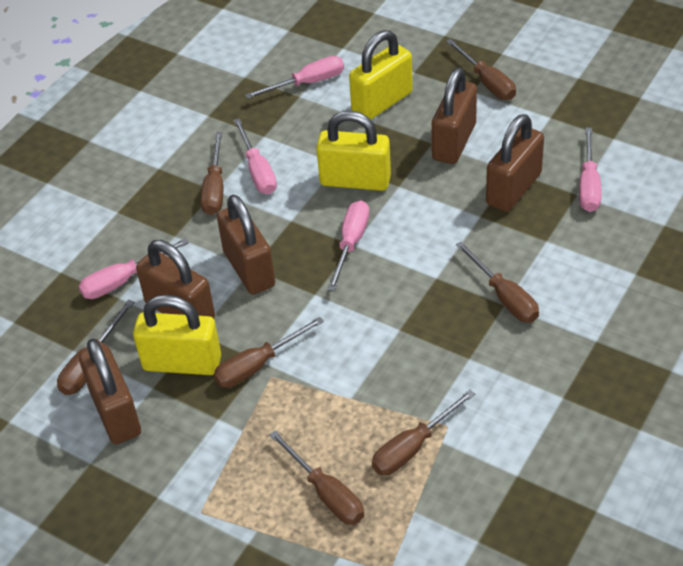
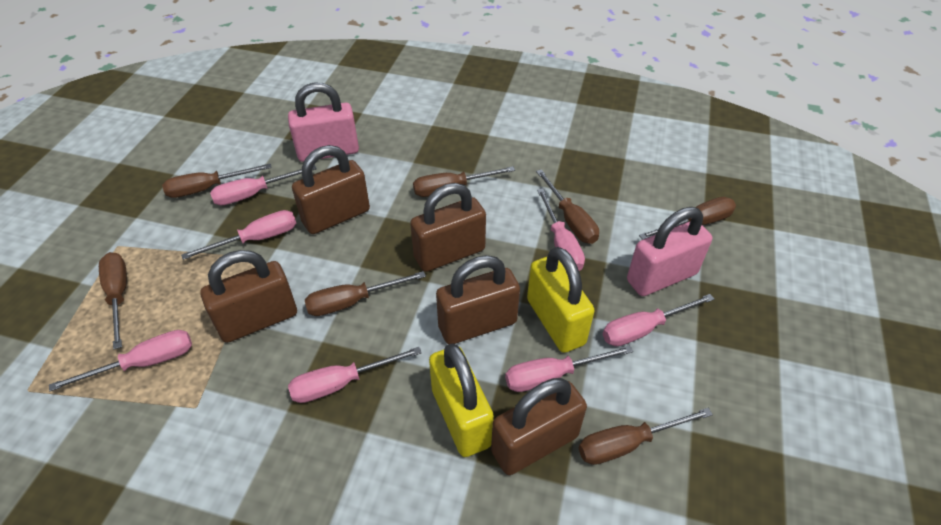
pink padlock: 0 -> 2
pink screwdriver: 5 -> 7
yellow padlock: 3 -> 2

